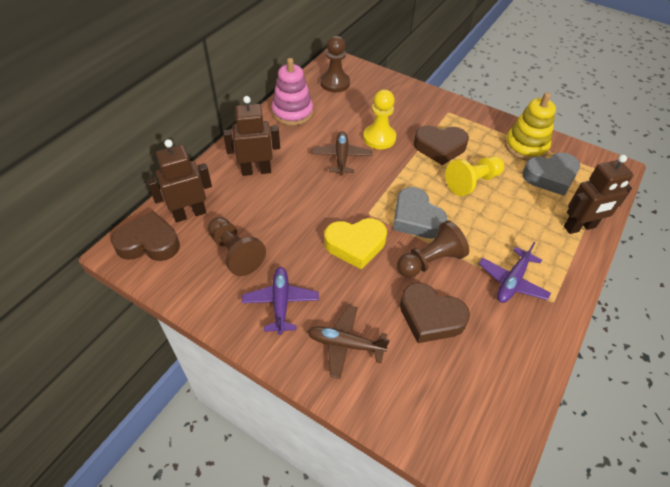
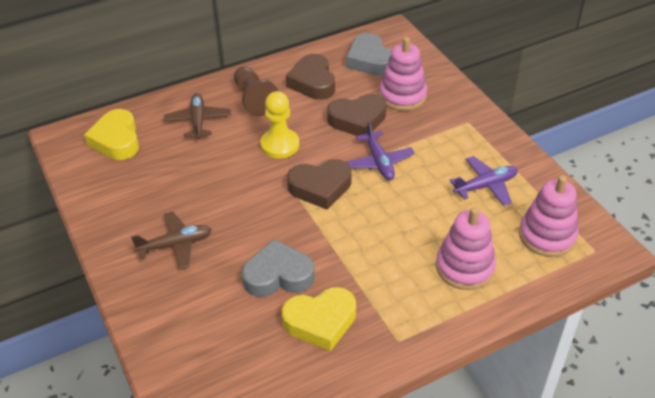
brown pawn: 3 -> 1
brown robot: 3 -> 0
pink stacking toy: 1 -> 3
yellow heart: 1 -> 2
yellow pawn: 2 -> 1
yellow stacking toy: 1 -> 0

